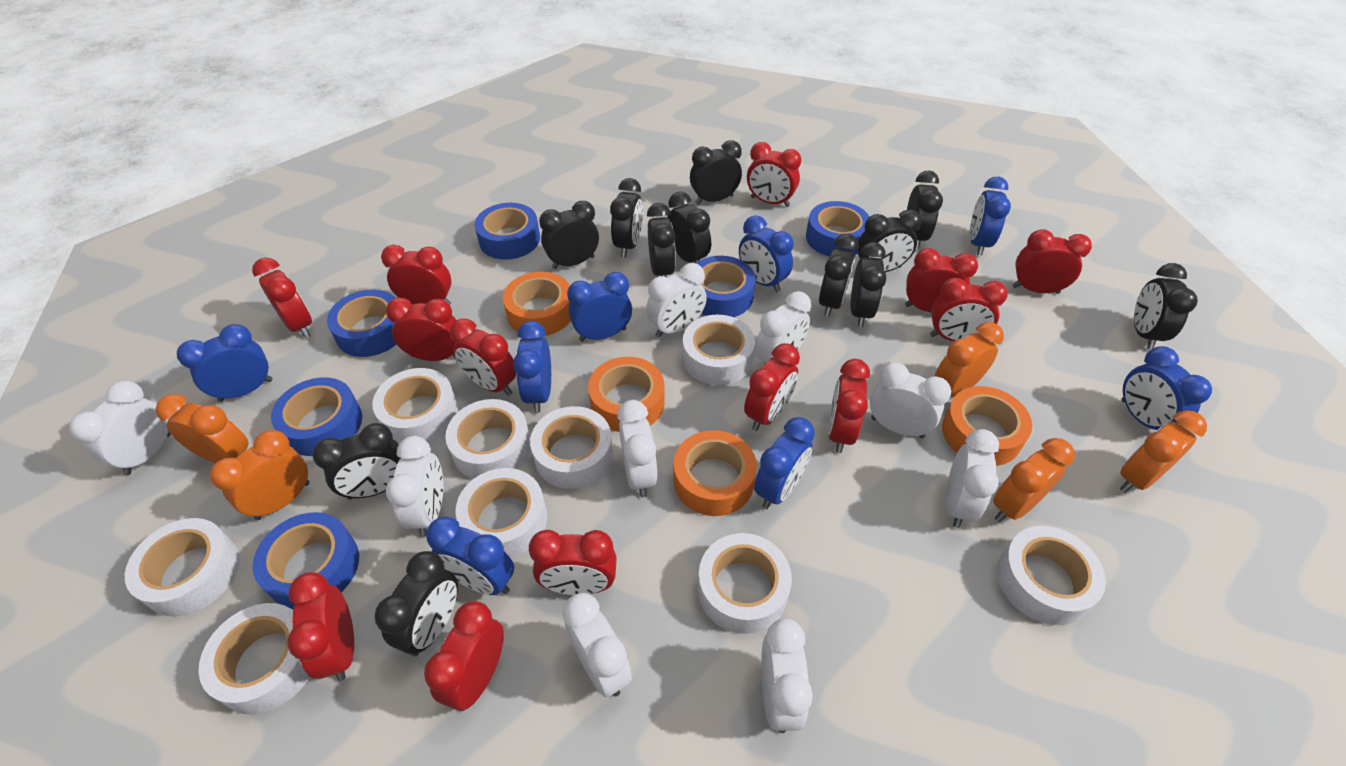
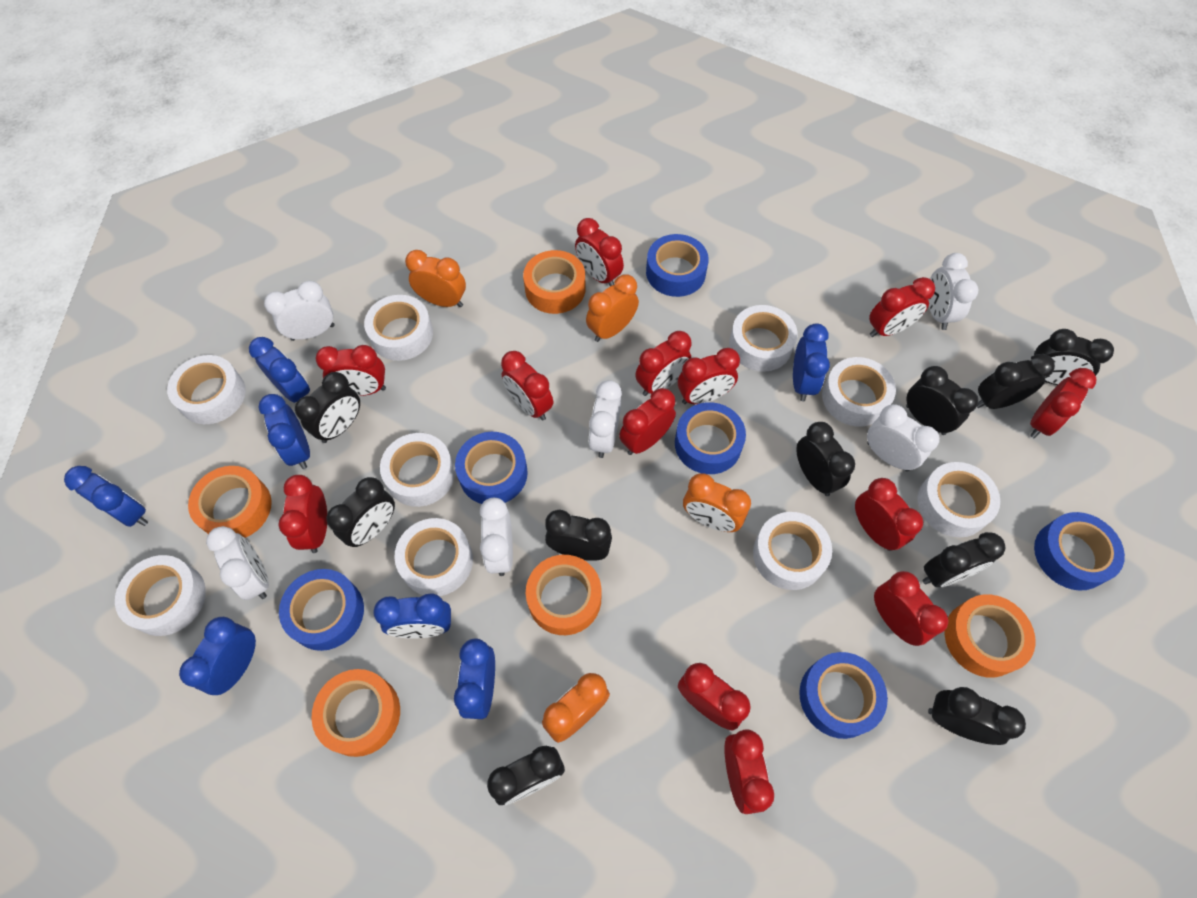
black clock: 12 -> 10
blue clock: 8 -> 7
orange clock: 5 -> 4
orange tape: 4 -> 5
white clock: 9 -> 6

